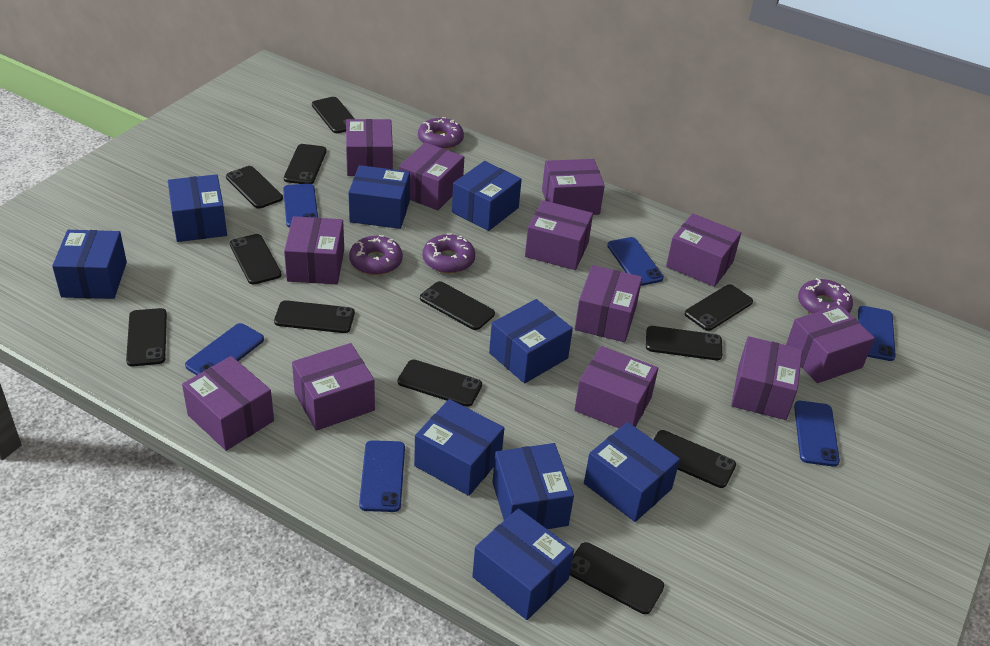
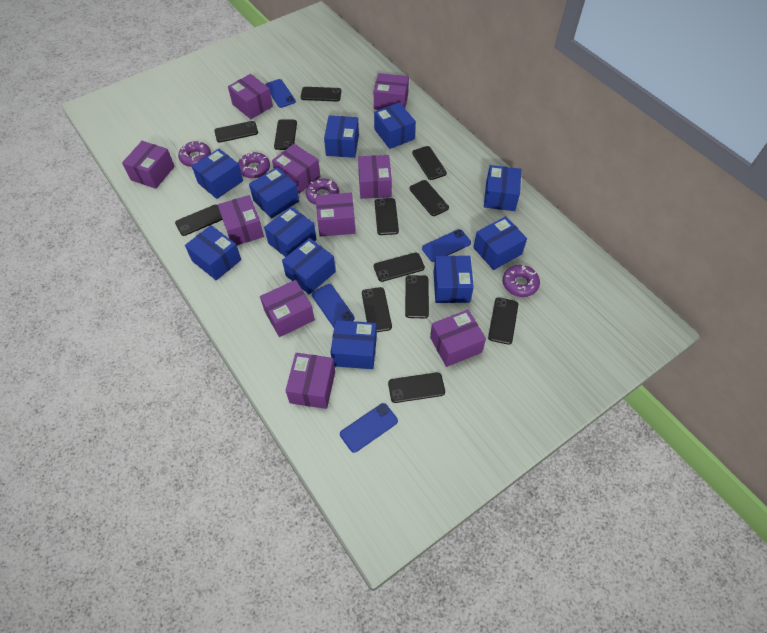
blue box: 9 -> 11
blue phone: 6 -> 4
purple box: 12 -> 10

